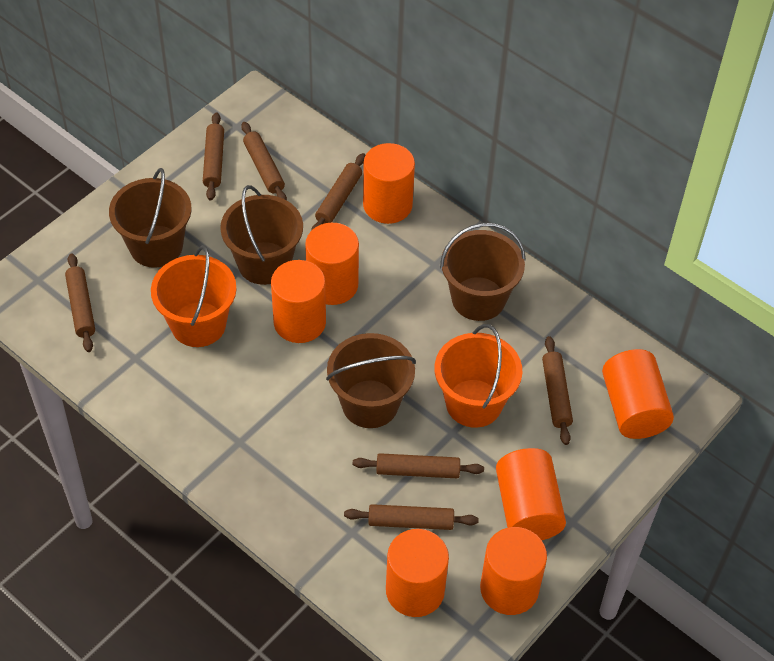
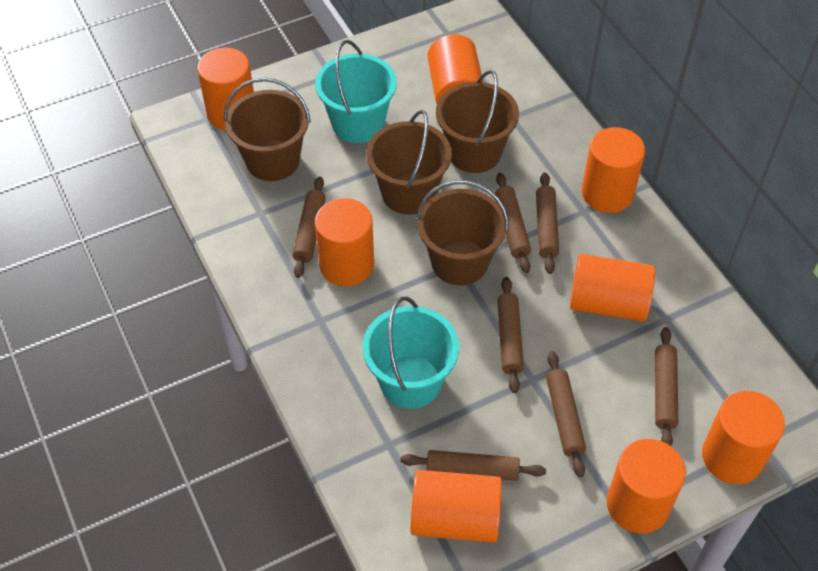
orange bucket: 2 -> 0
orange cylinder: 7 -> 8
turquoise bucket: 0 -> 2

